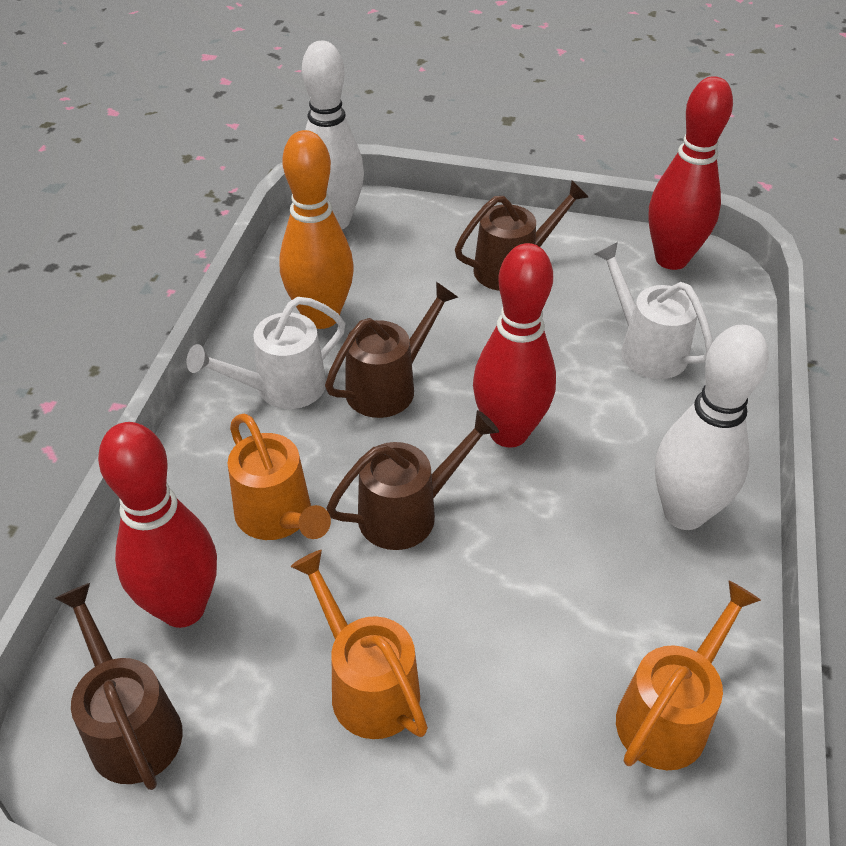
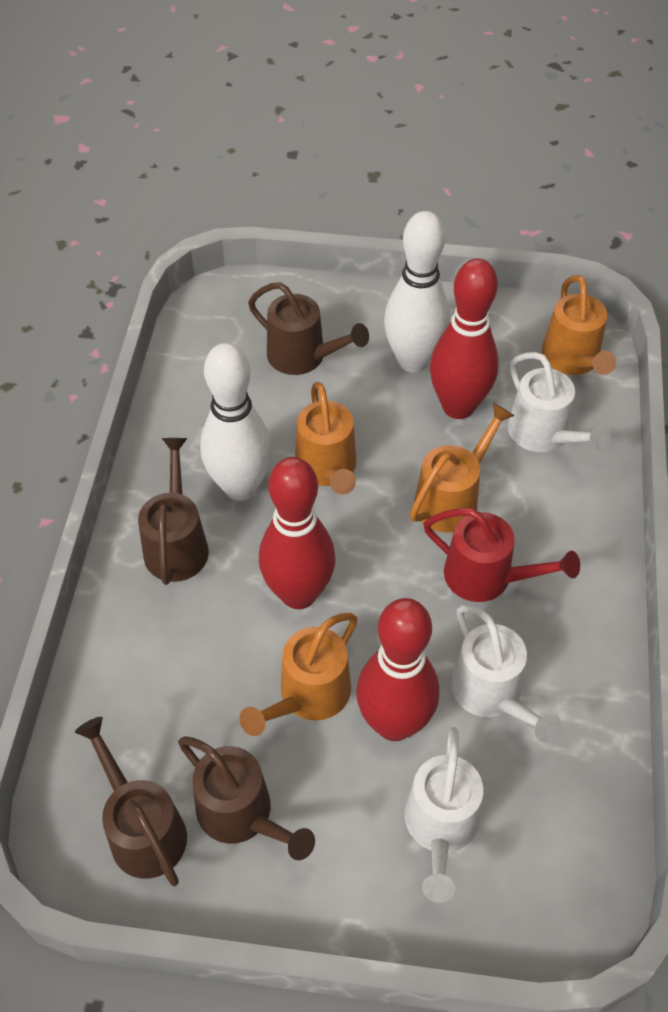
orange bowling pin: 1 -> 0
orange watering can: 3 -> 4
red watering can: 0 -> 1
white watering can: 2 -> 3

